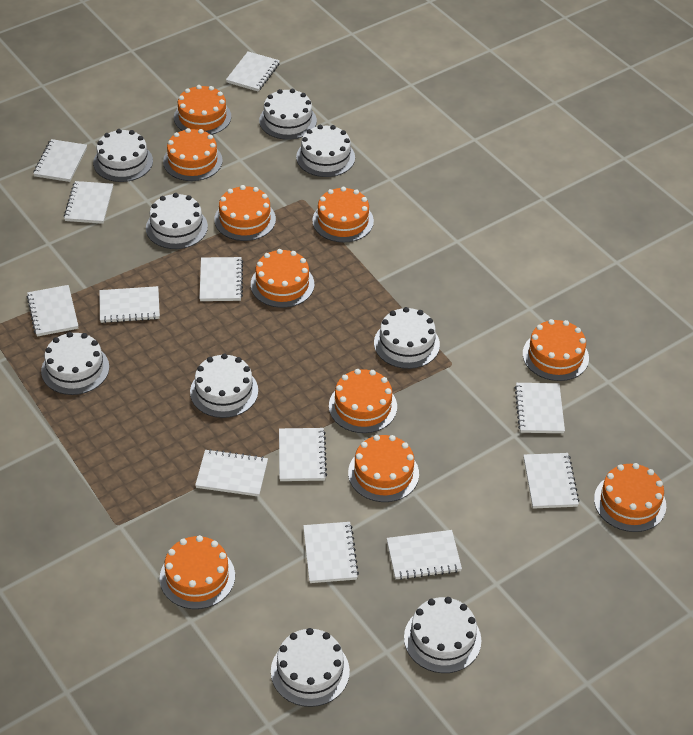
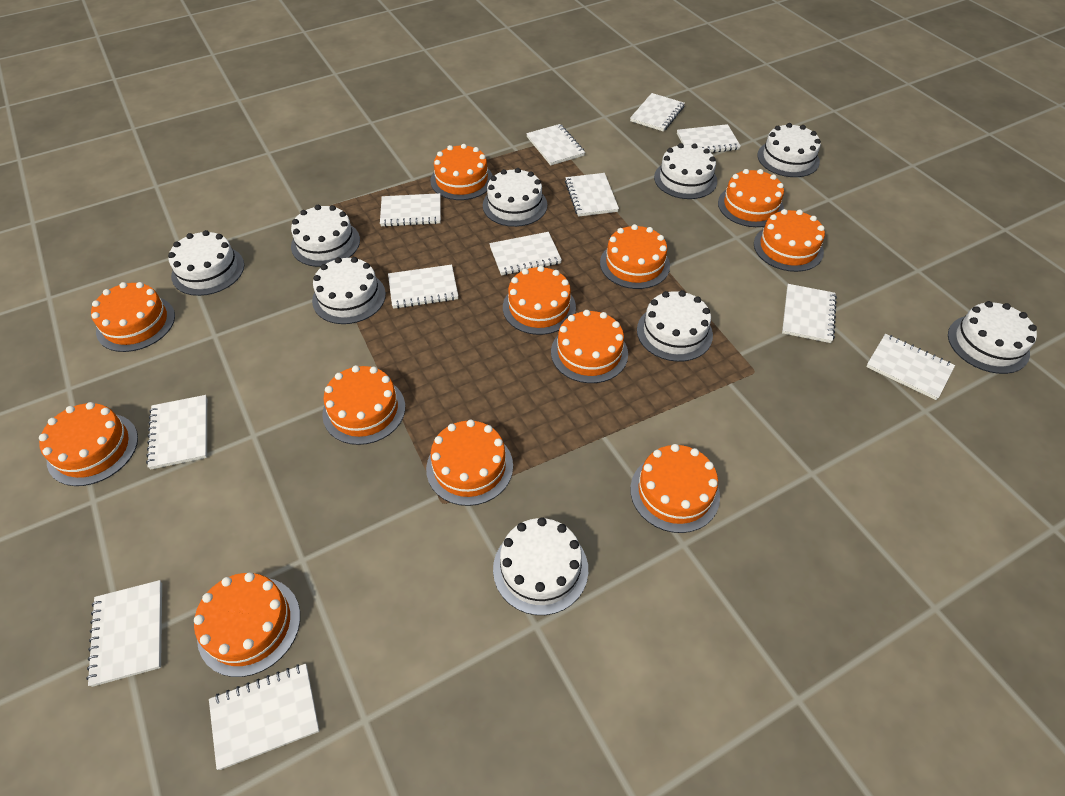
orange cake: 10 -> 12

